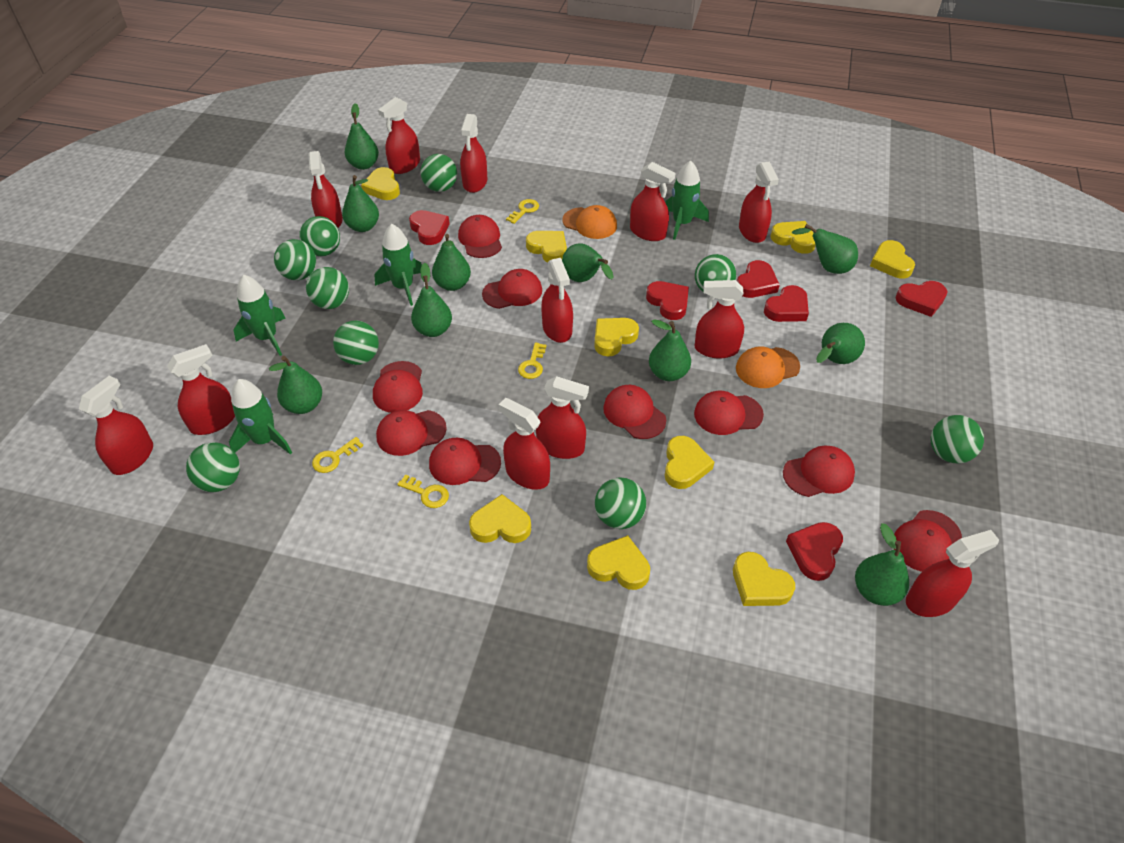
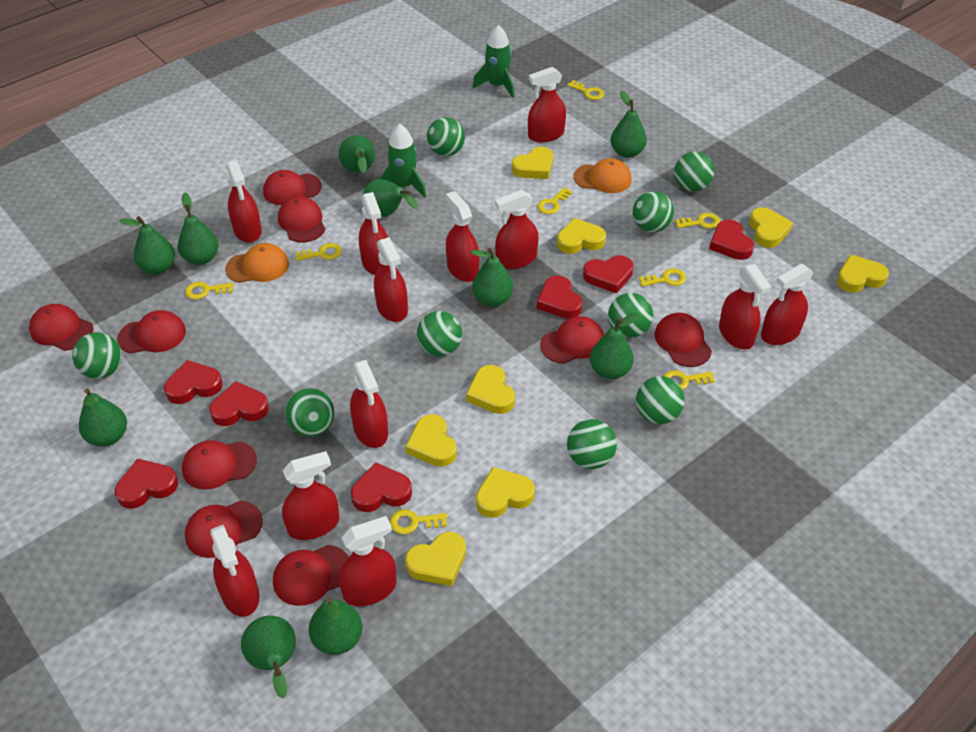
green rocket: 4 -> 2
red heart: 6 -> 7
yellow heart: 9 -> 8
yellow key: 4 -> 8

